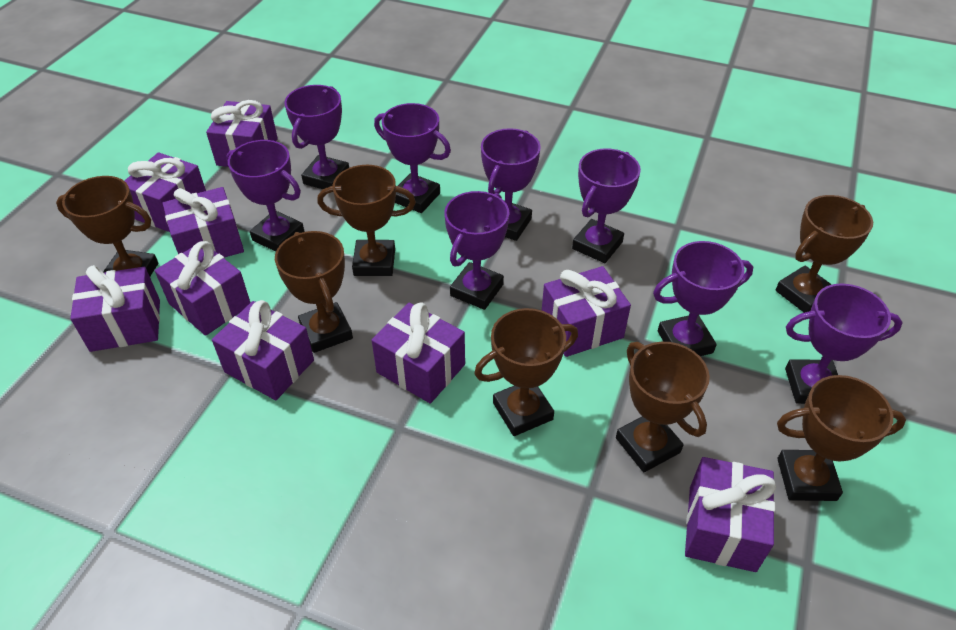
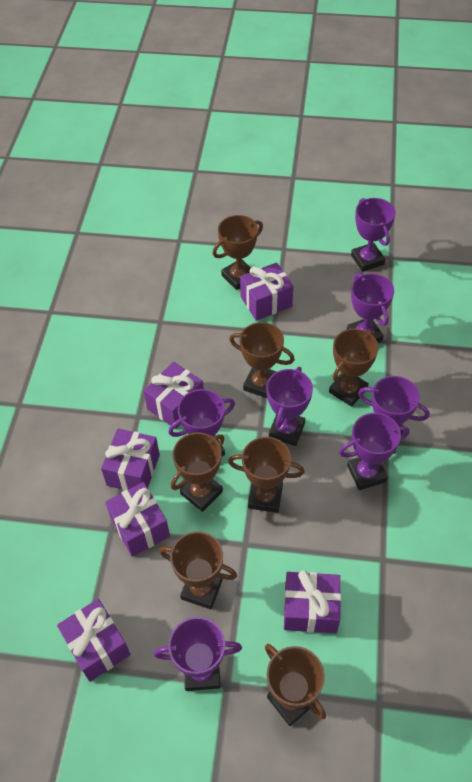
purple gift: 9 -> 6
purple trophy: 8 -> 7

